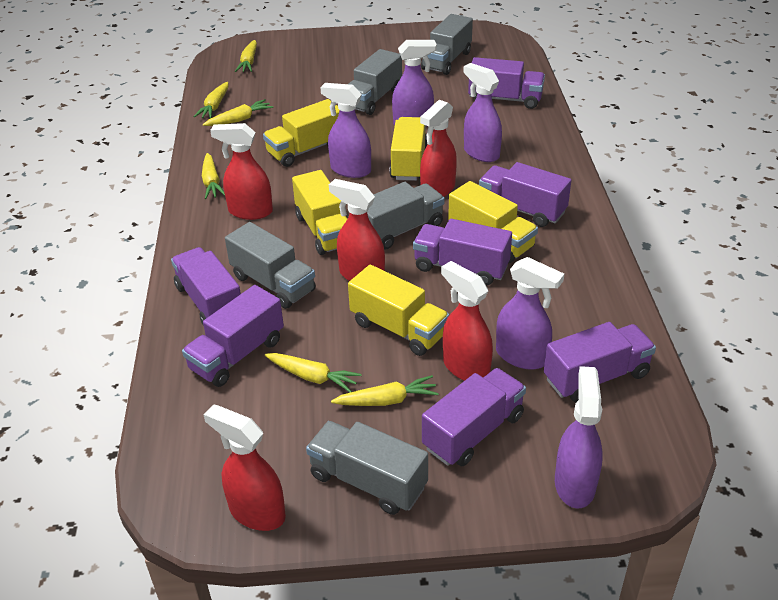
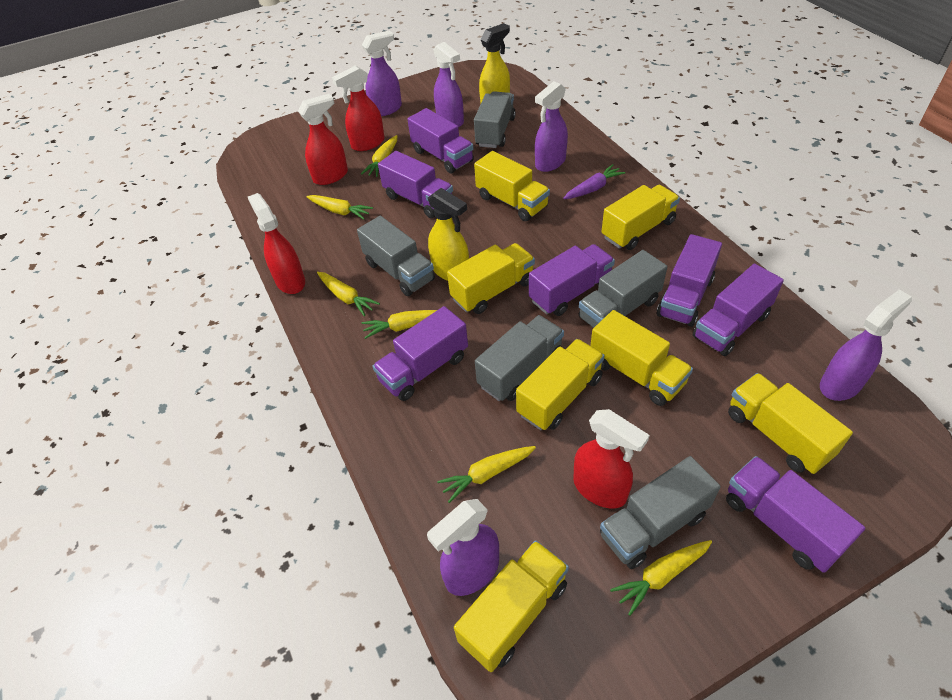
purple carrot: 0 -> 1
red spray bottle: 5 -> 4
yellow spray bottle: 0 -> 2
yellow truck: 5 -> 7

